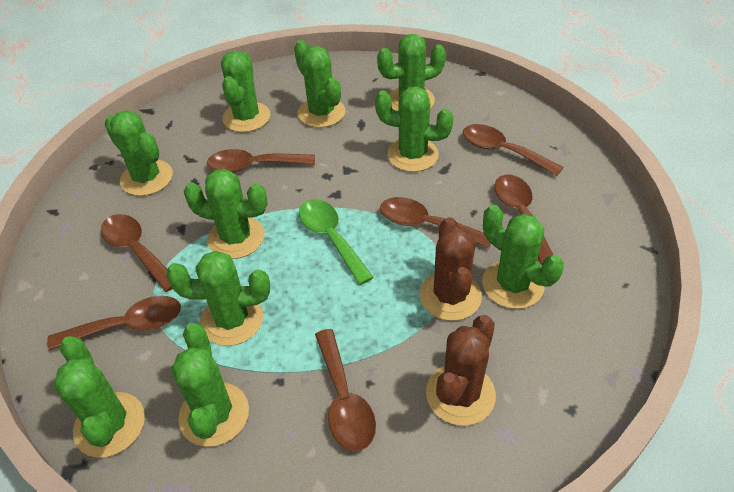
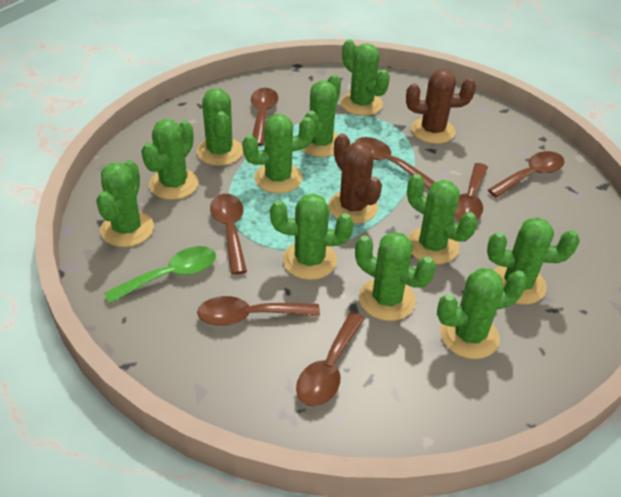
green cactus: 10 -> 11

